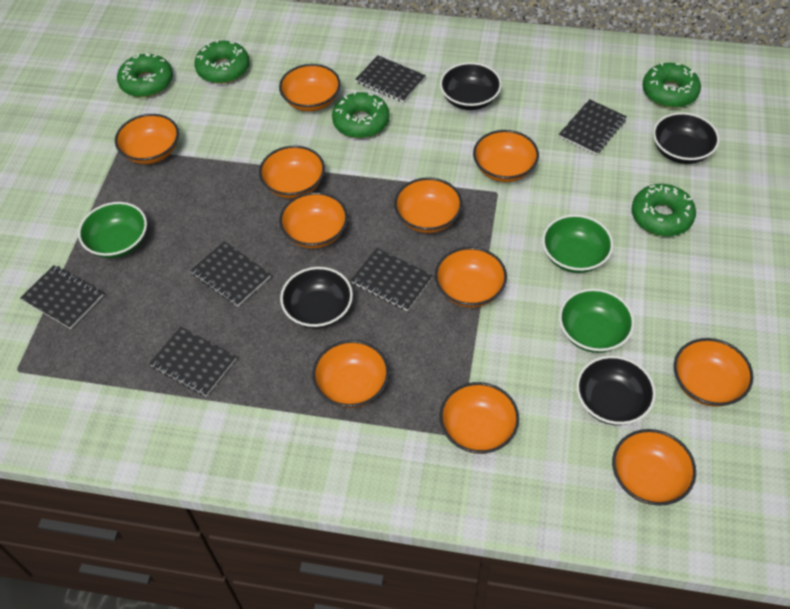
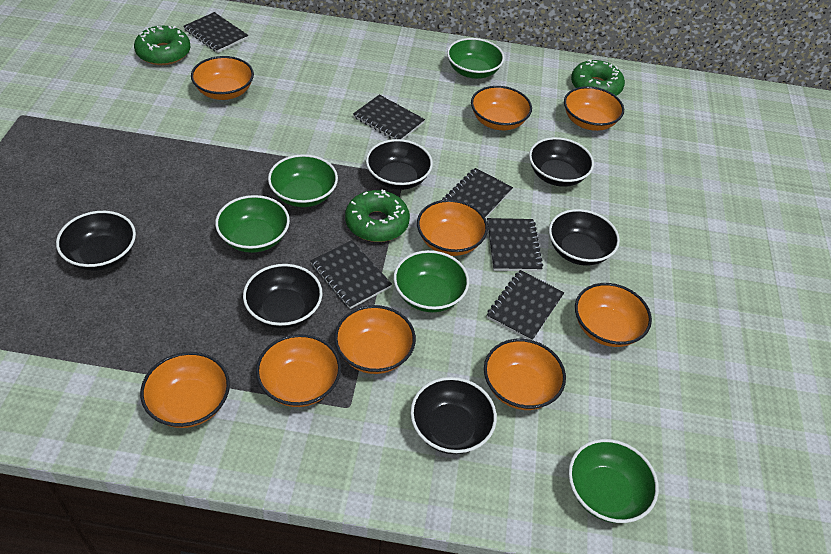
black bowl: 4 -> 6
green bowl: 3 -> 5
green donut: 5 -> 3
orange bowl: 11 -> 9

